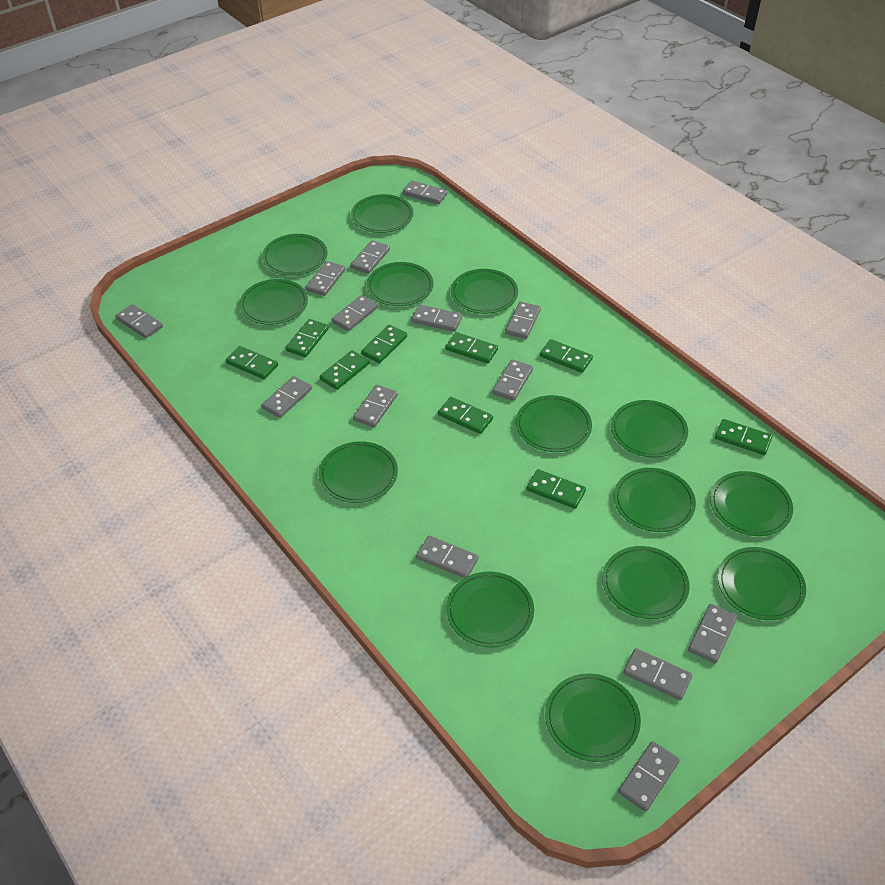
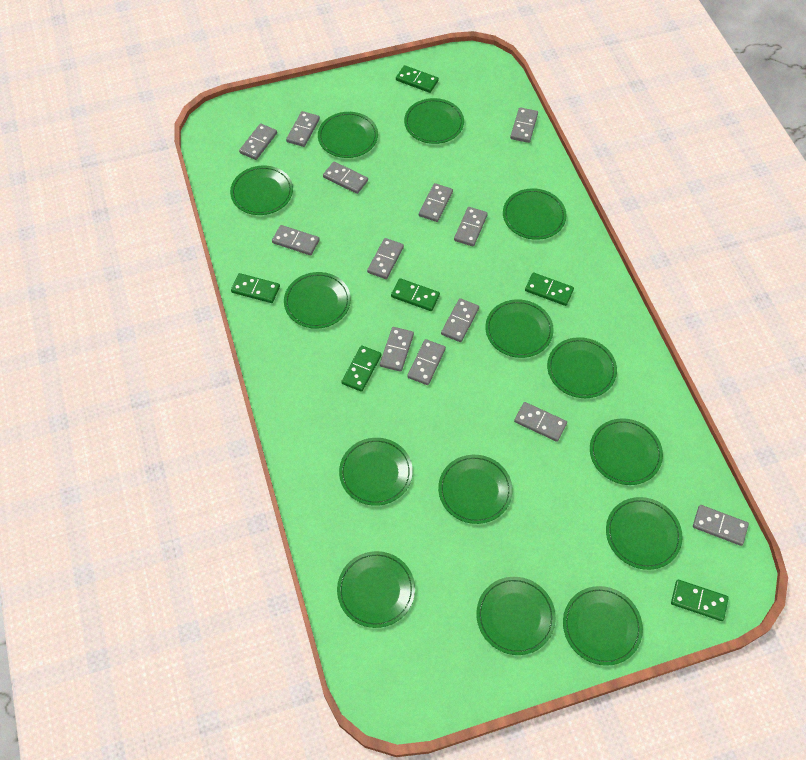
green domino: 9 -> 6
grey domino: 14 -> 13

